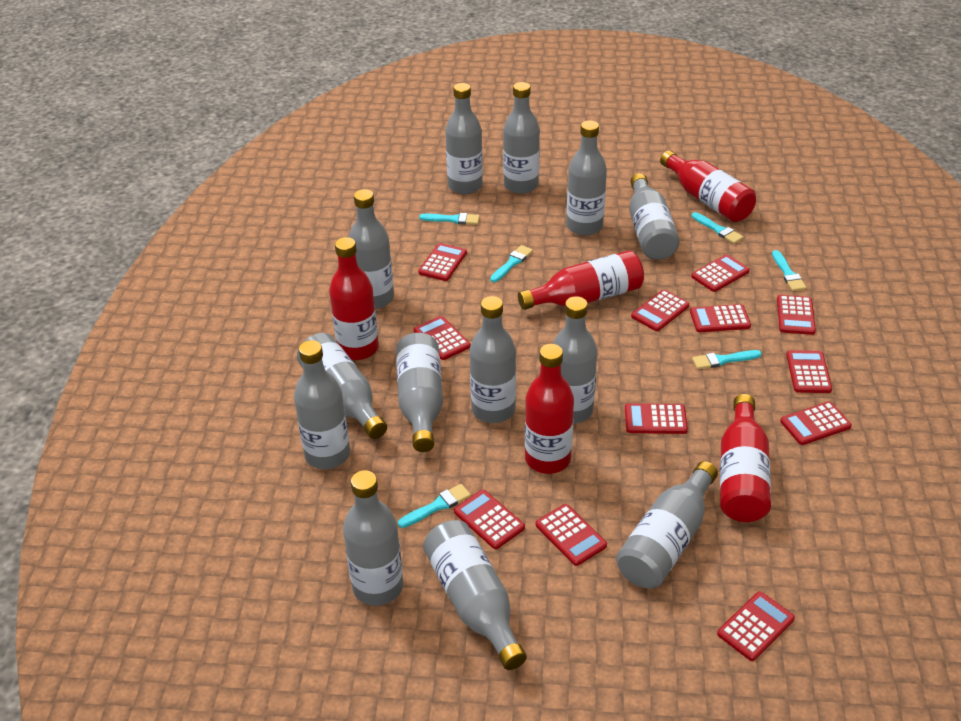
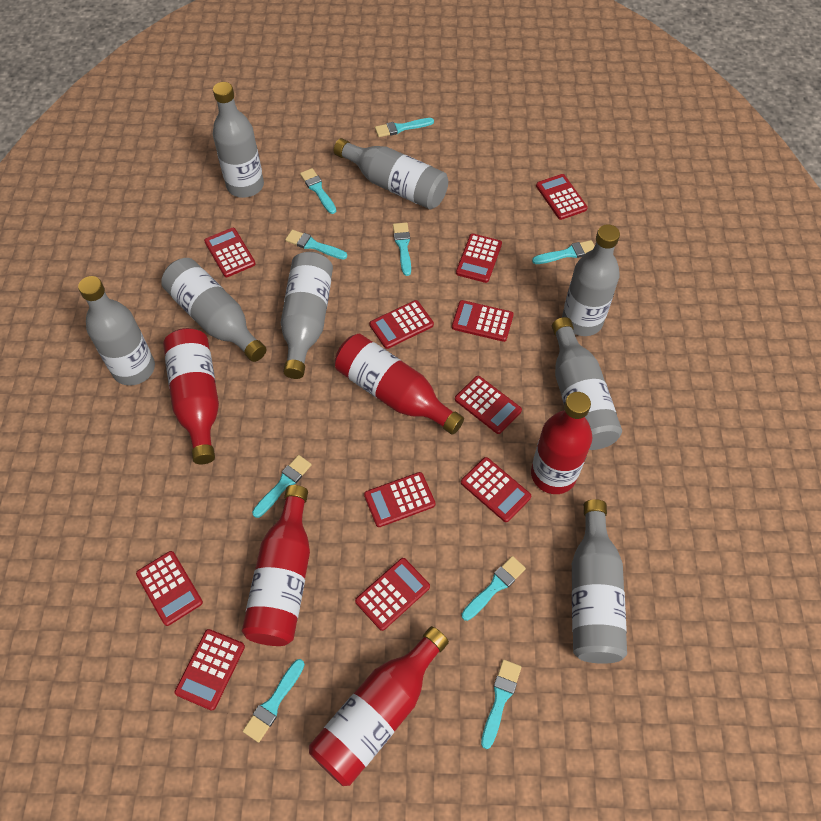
grey bottle: 13 -> 8
red calculator: 12 -> 11
turquoise brush: 6 -> 9

